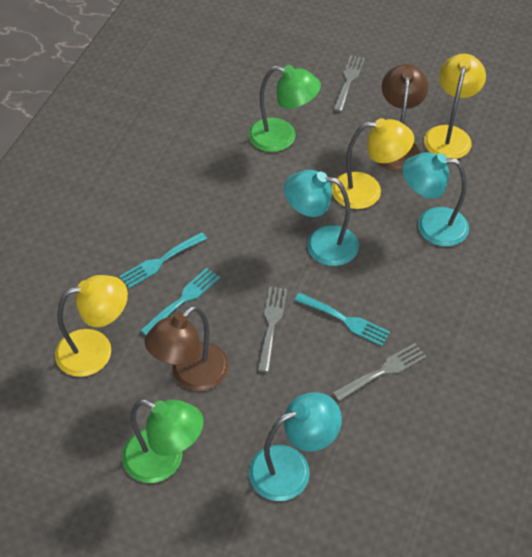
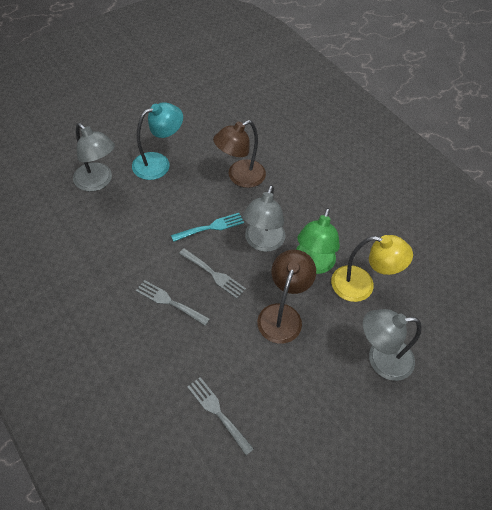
green lamp: 2 -> 1
grey lamp: 0 -> 3
turquoise fork: 3 -> 1
turquoise lamp: 3 -> 1
yellow lamp: 3 -> 1

